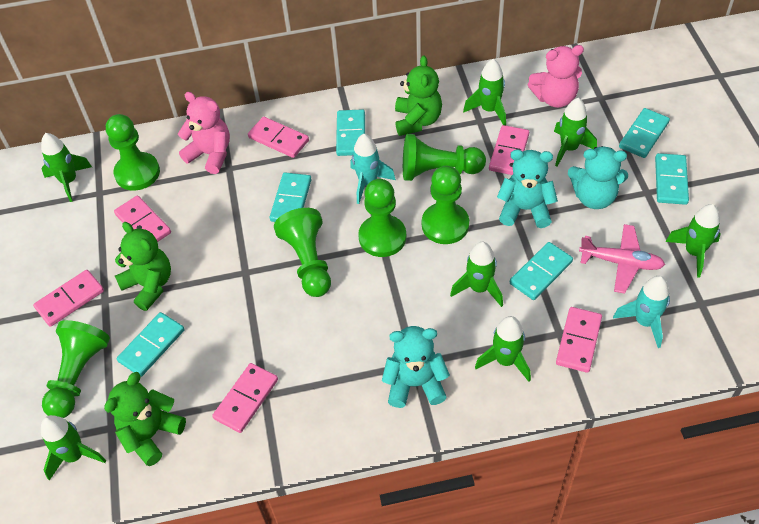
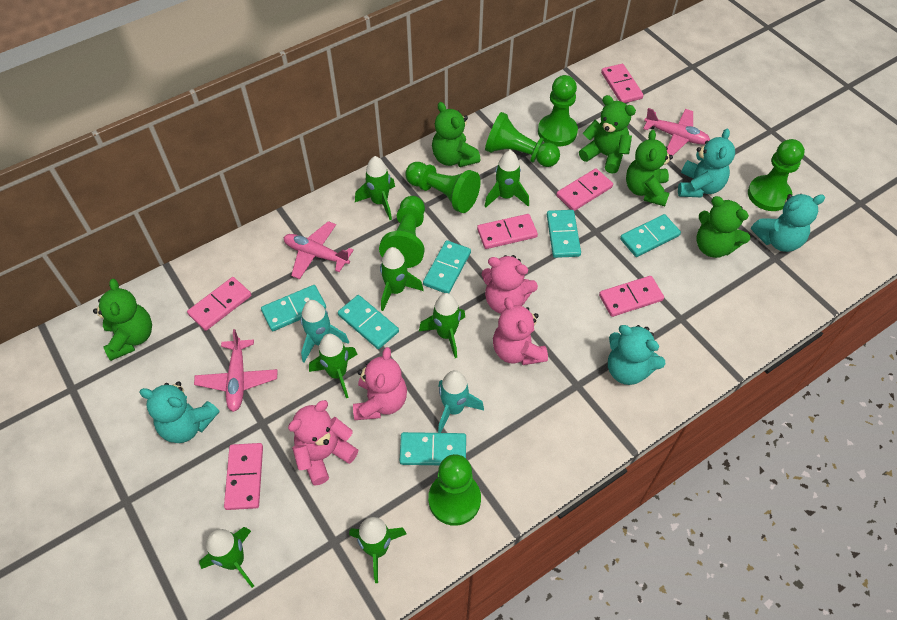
green teddy bear: 3 -> 5
pink plane: 1 -> 3
pink teddy bear: 2 -> 4
turquoise teddy bear: 3 -> 4

